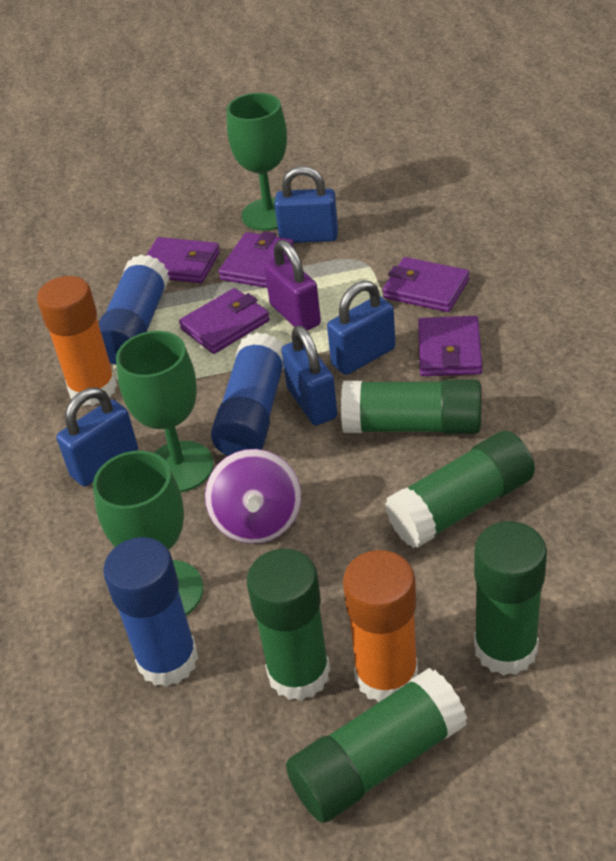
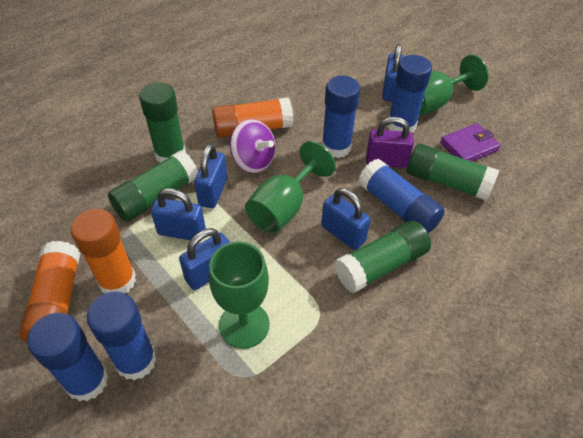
blue glue stick: 3 -> 5
blue padlock: 4 -> 5
green glue stick: 5 -> 4
orange glue stick: 2 -> 3
purple wallet: 5 -> 1

